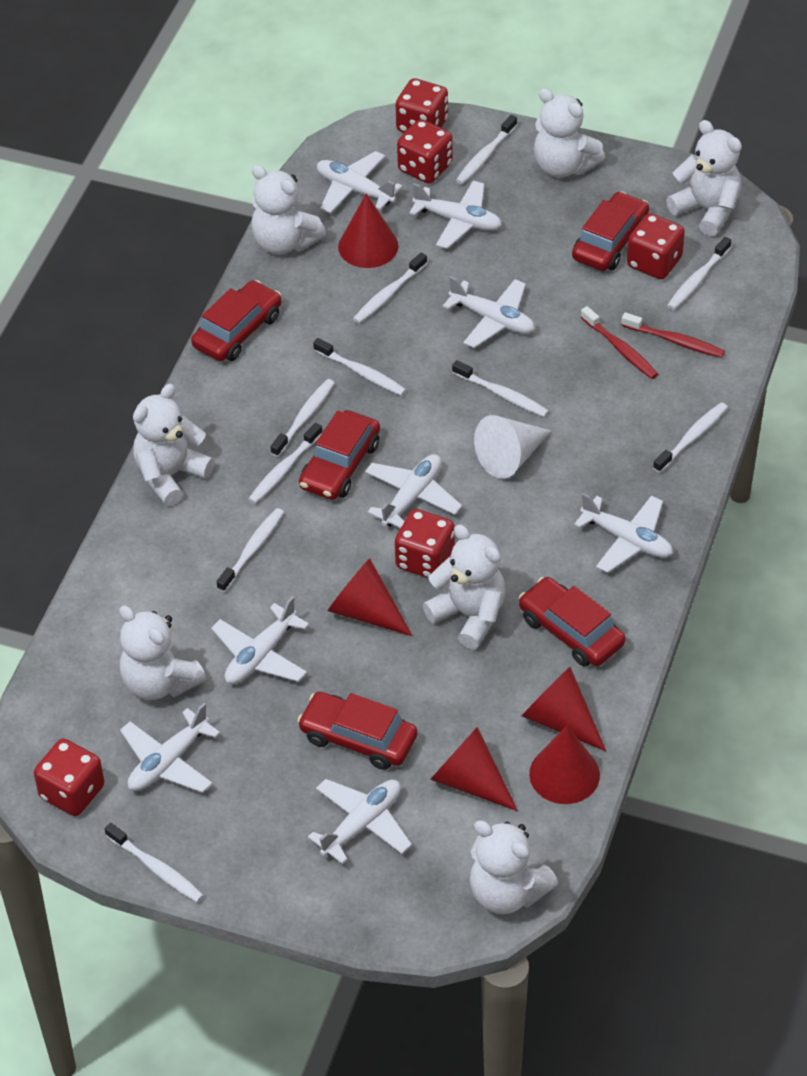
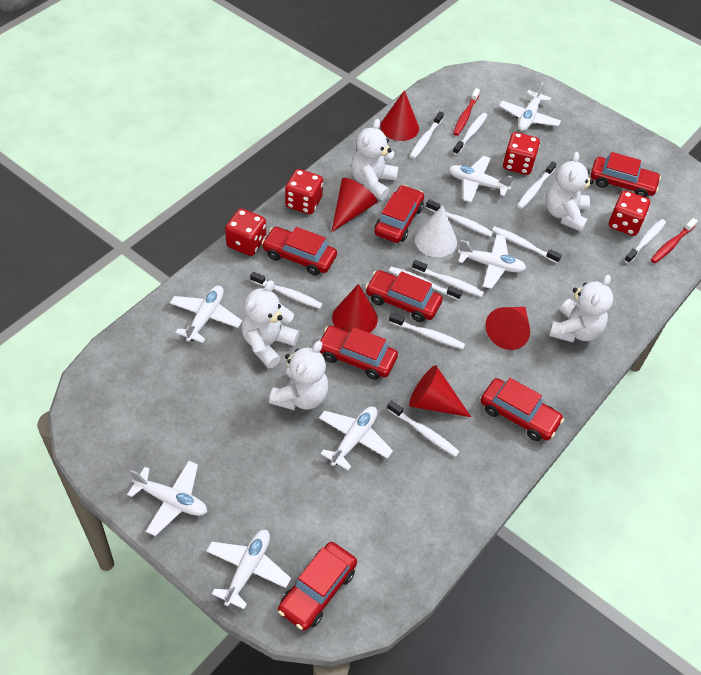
red car: 5 -> 7
red dice: 5 -> 4
white plane: 8 -> 7
white teddy bear: 7 -> 5
white toothbrush: 10 -> 11

